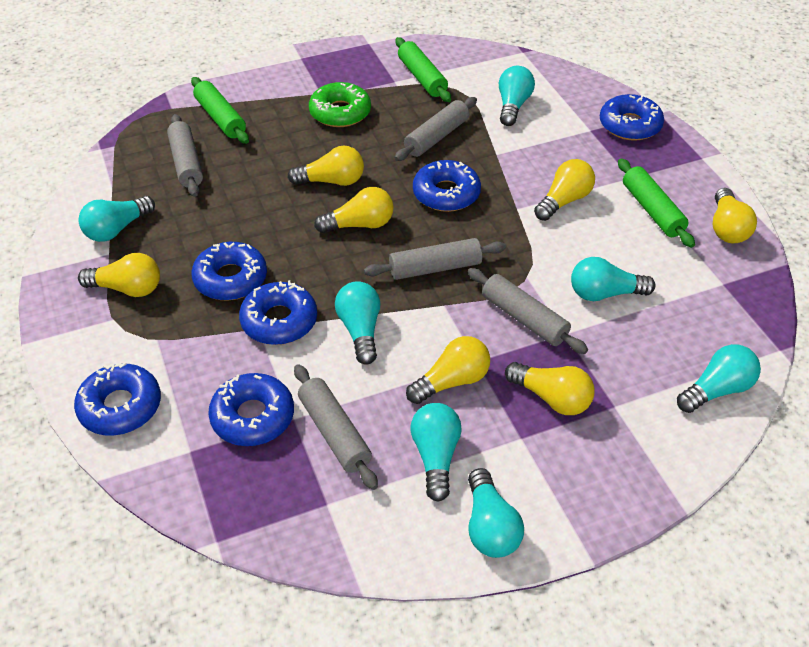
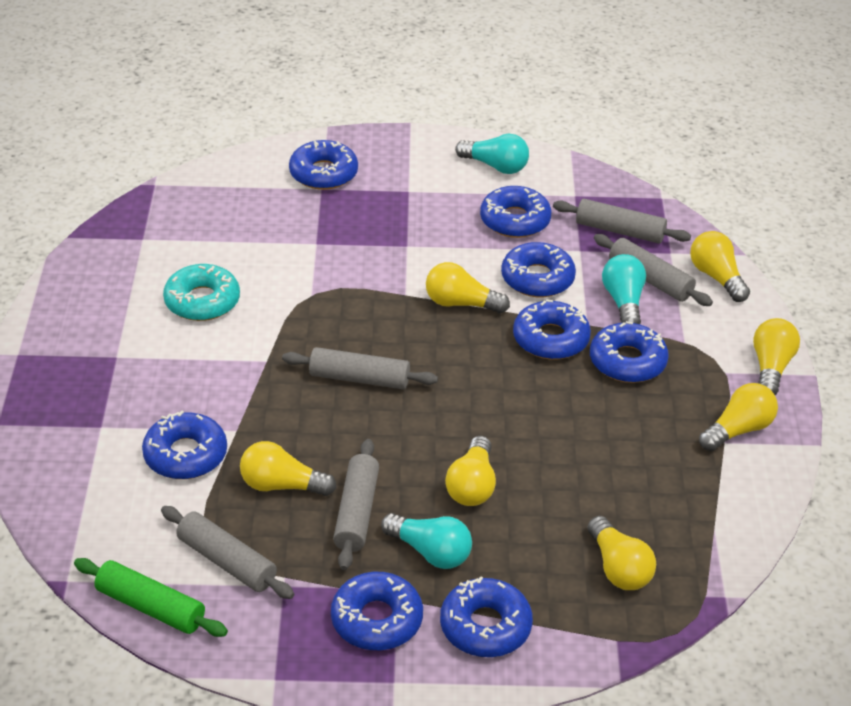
blue donut: 6 -> 8
green donut: 1 -> 0
green rolling pin: 3 -> 1
turquoise donut: 0 -> 1
turquoise light bulb: 7 -> 3

